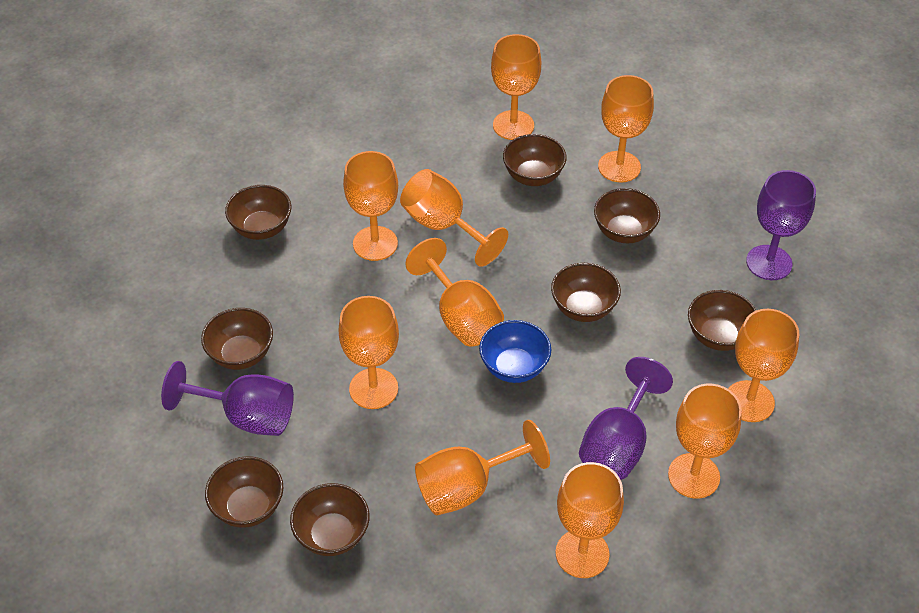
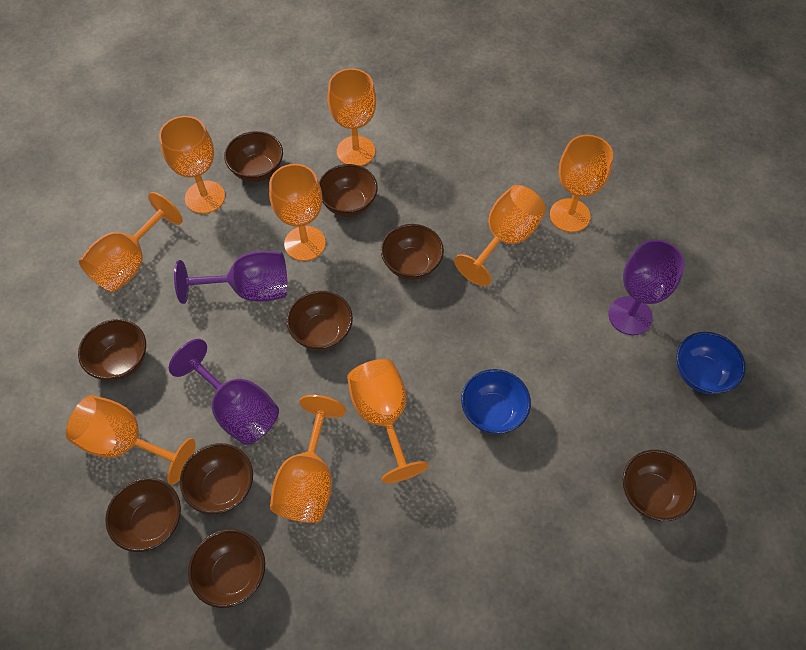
blue bowl: 1 -> 2
brown bowl: 8 -> 9
orange goblet: 10 -> 9

